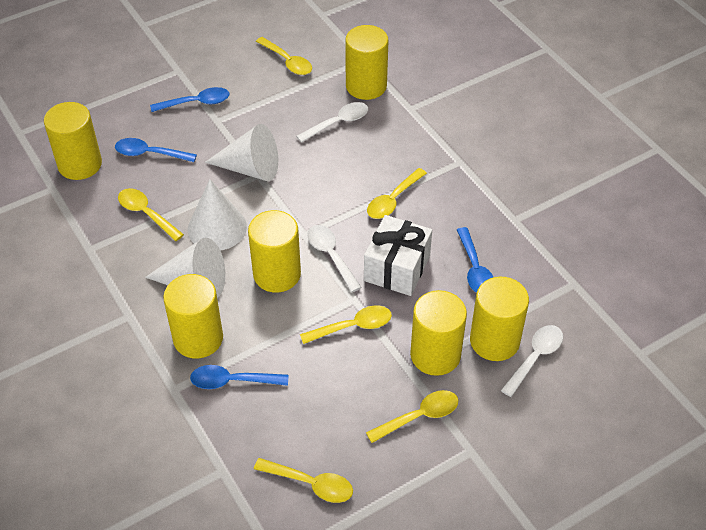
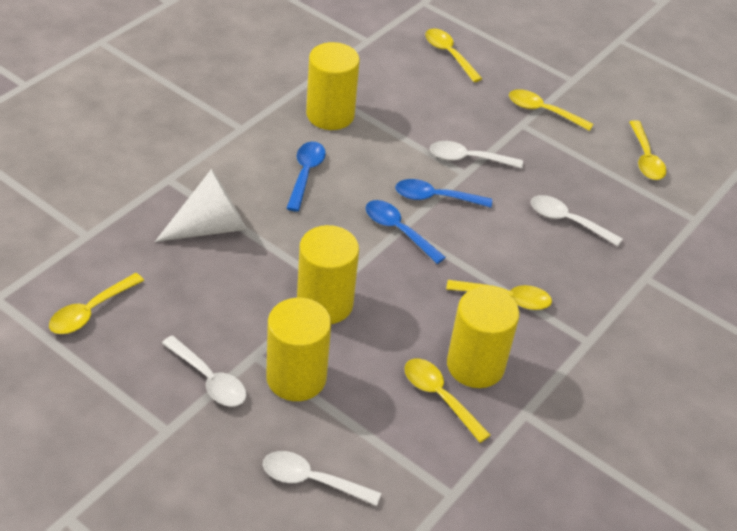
blue spoon: 4 -> 3
white cone: 3 -> 1
white gift: 1 -> 0
white spoon: 3 -> 4
yellow cylinder: 6 -> 4

